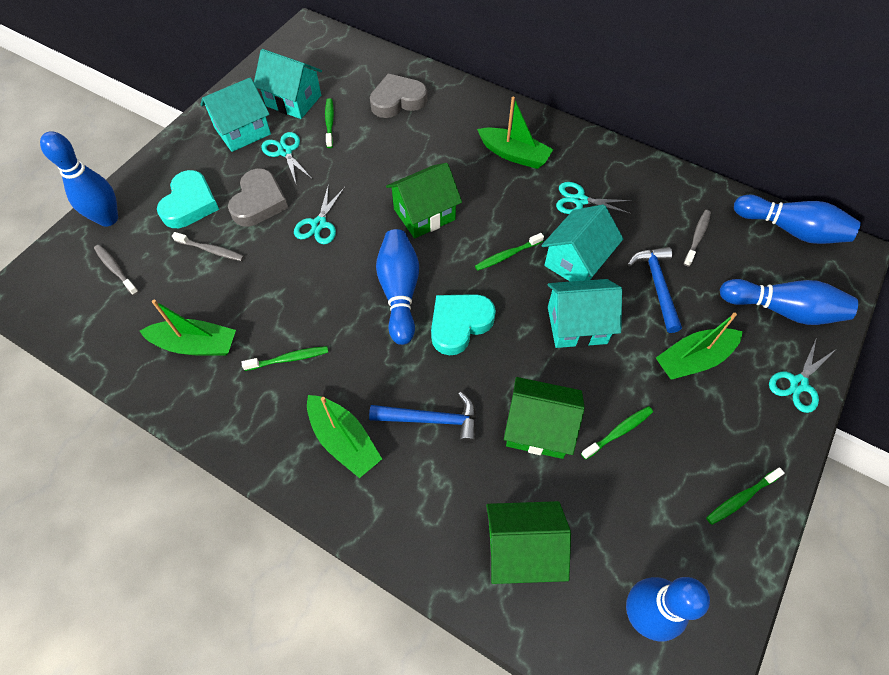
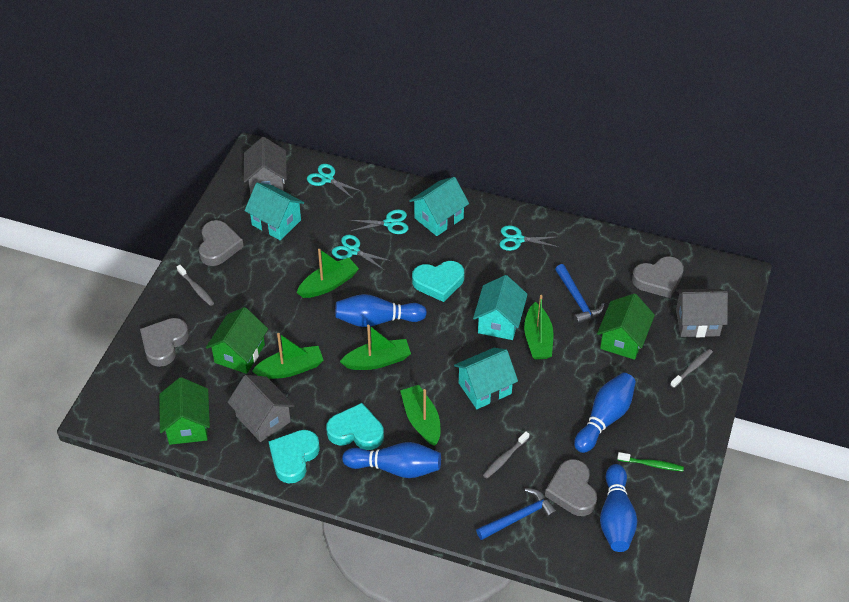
blue bowling pin: 5 -> 4
green boat: 4 -> 5
green toothbrush: 5 -> 1
grey heart: 2 -> 4
grey house: 0 -> 3
turquoise heart: 2 -> 3

